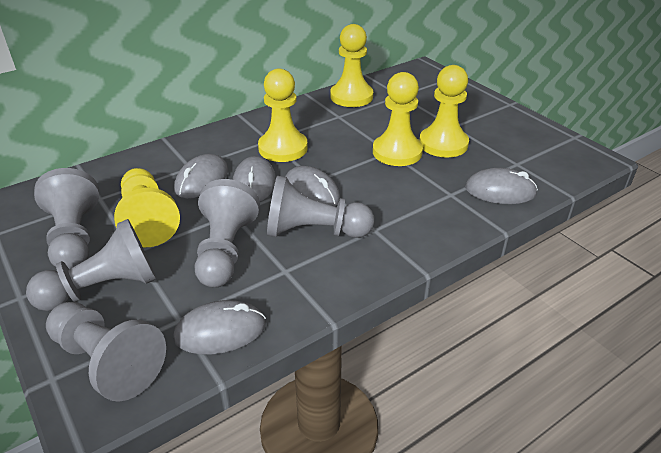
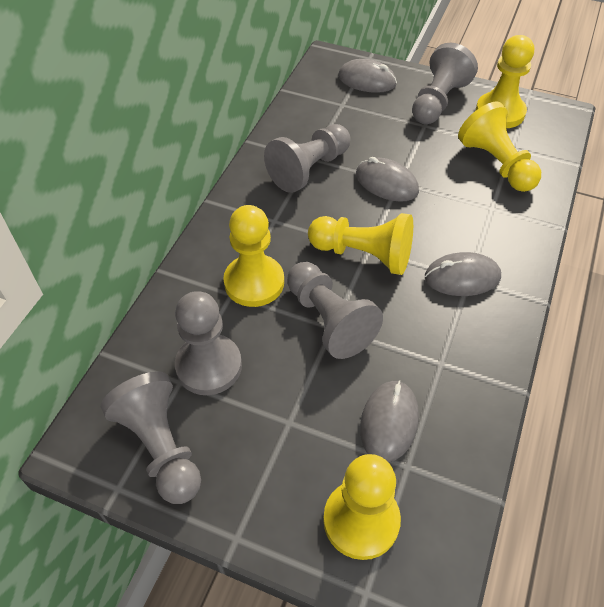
grey mouse: 5 -> 4

